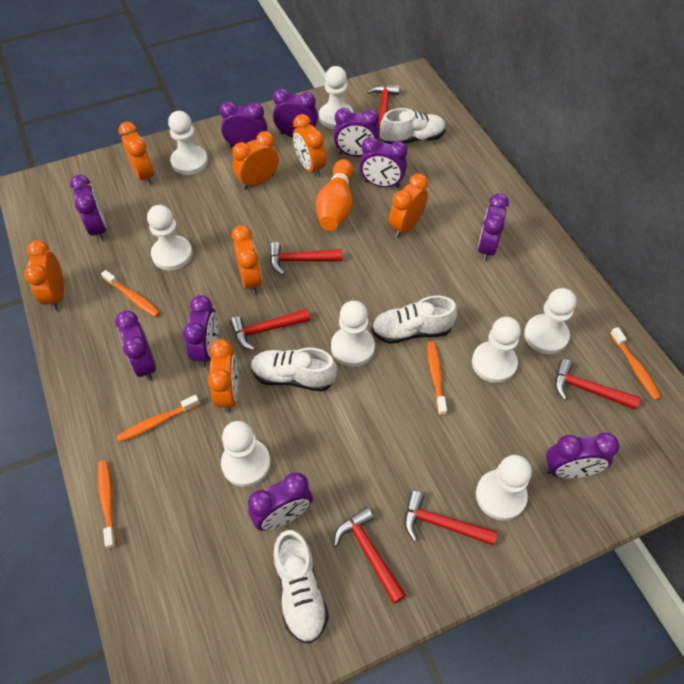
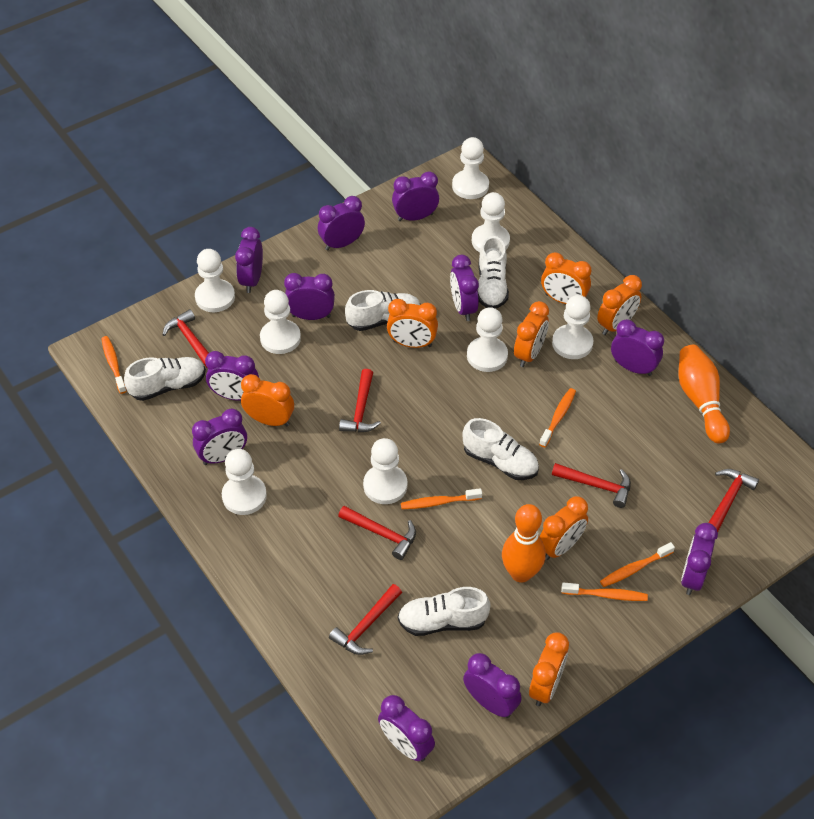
orange bowling pin: 1 -> 2
purple clock: 10 -> 11
white shoe: 4 -> 5

